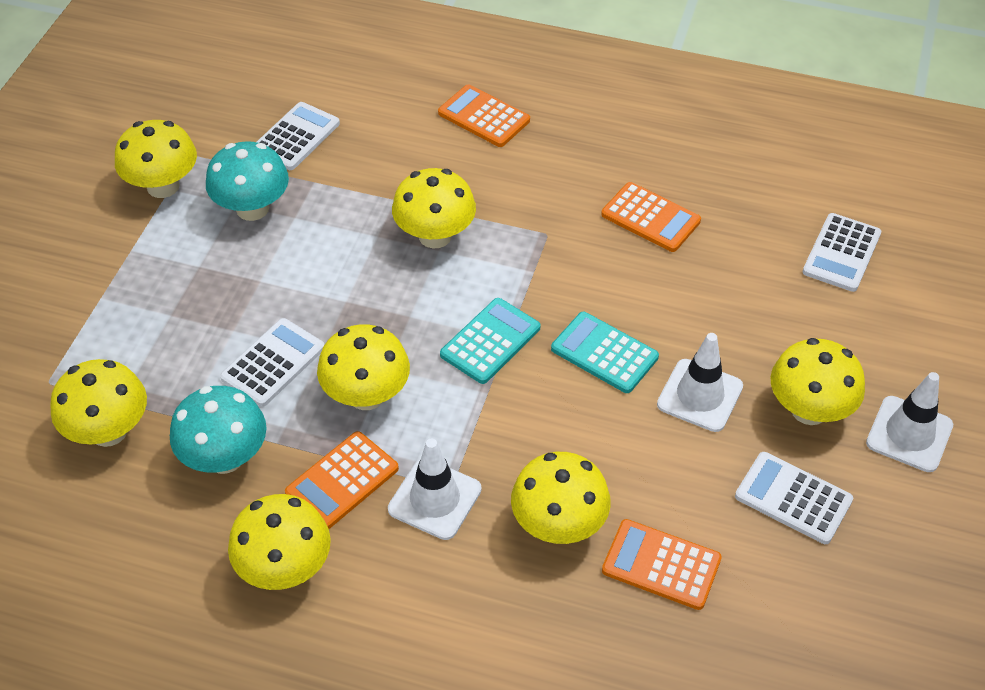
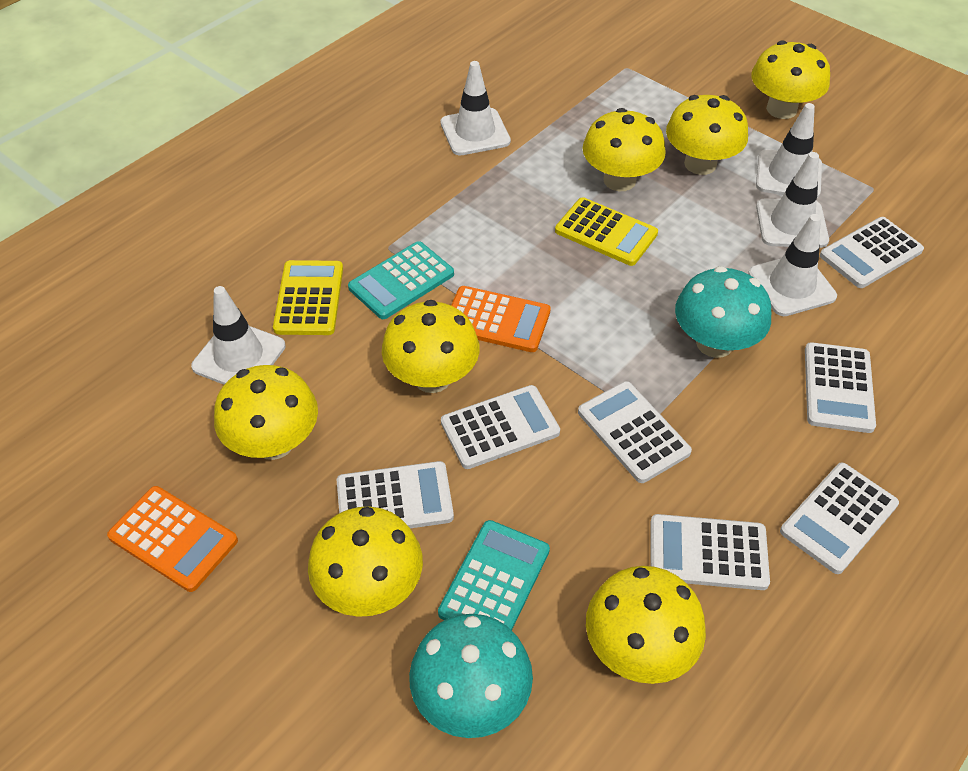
orange calculator: 4 -> 2
white calculator: 4 -> 7
white traffic cone: 3 -> 5
yellow calculator: 0 -> 2

